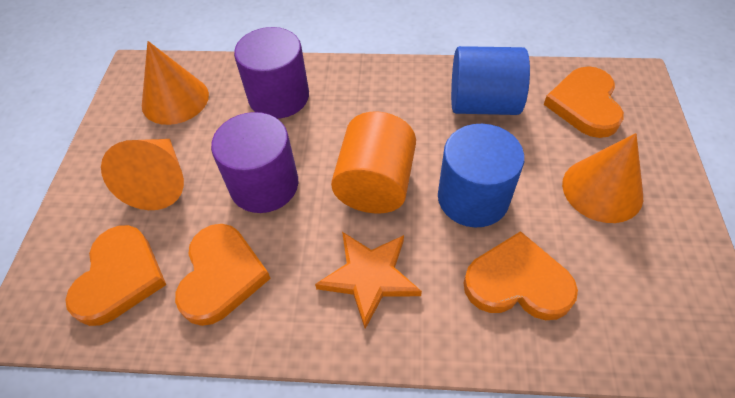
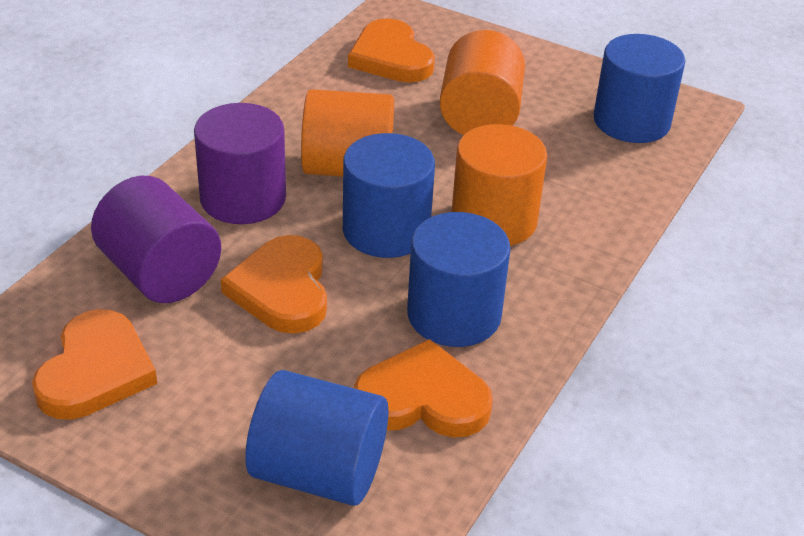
blue cylinder: 2 -> 4
orange cone: 3 -> 0
orange cylinder: 1 -> 3
orange star: 1 -> 0

